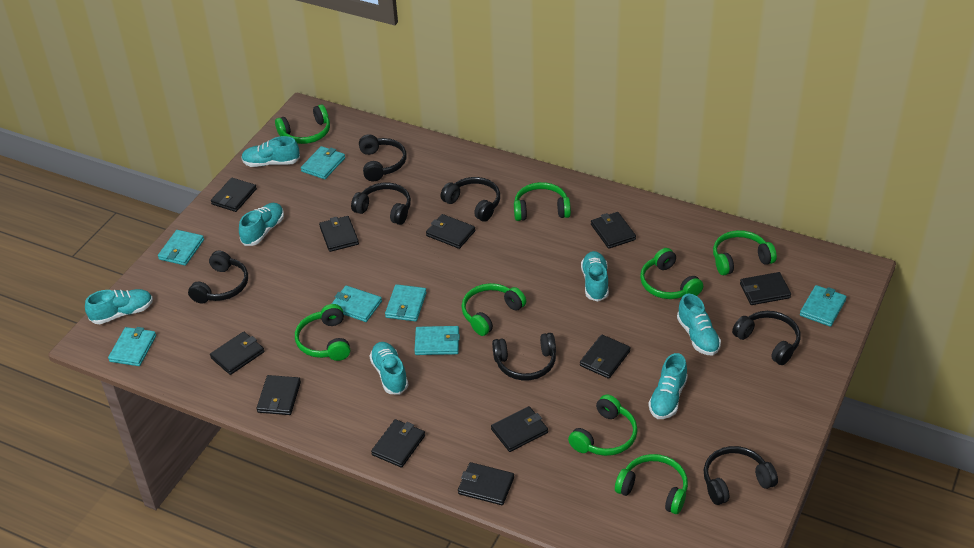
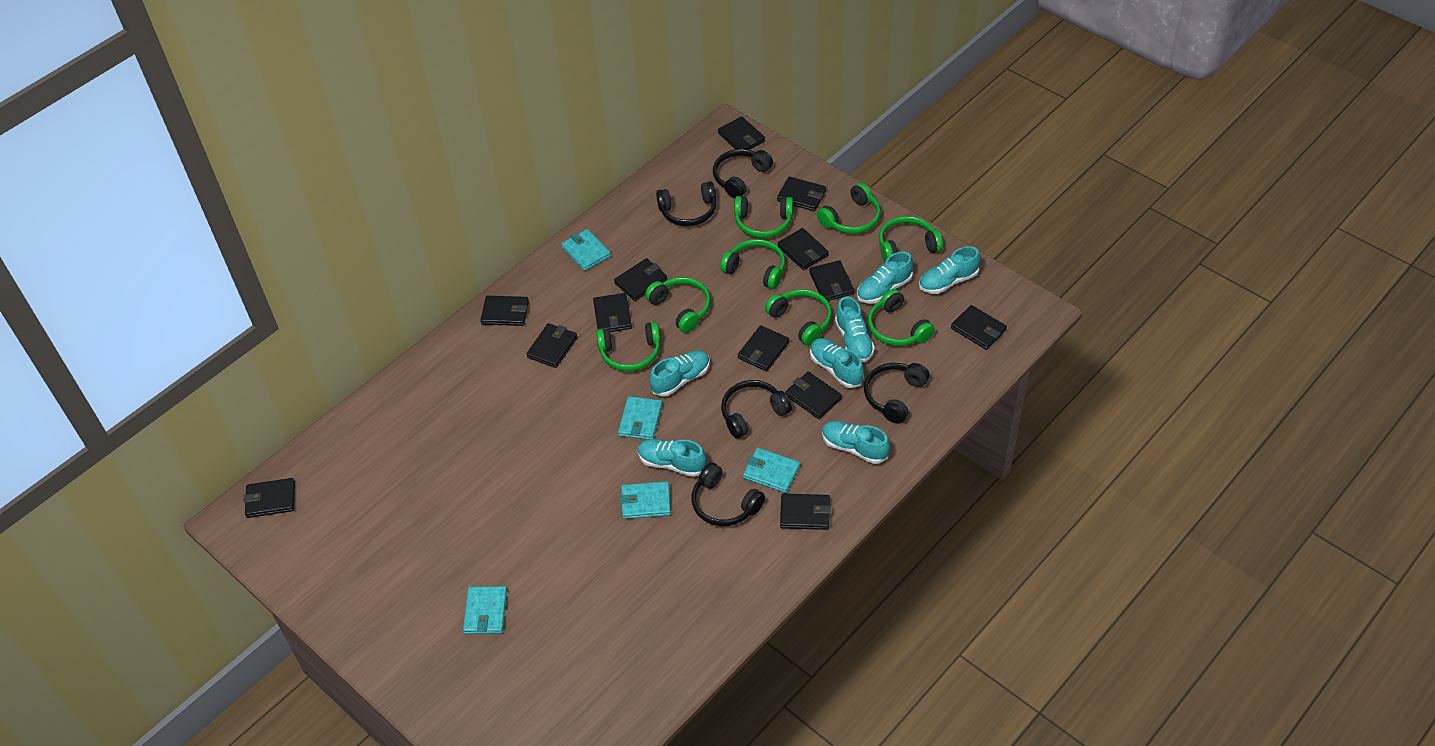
black headphones: 7 -> 5
black wallet: 11 -> 13
turquoise wallet: 7 -> 5

